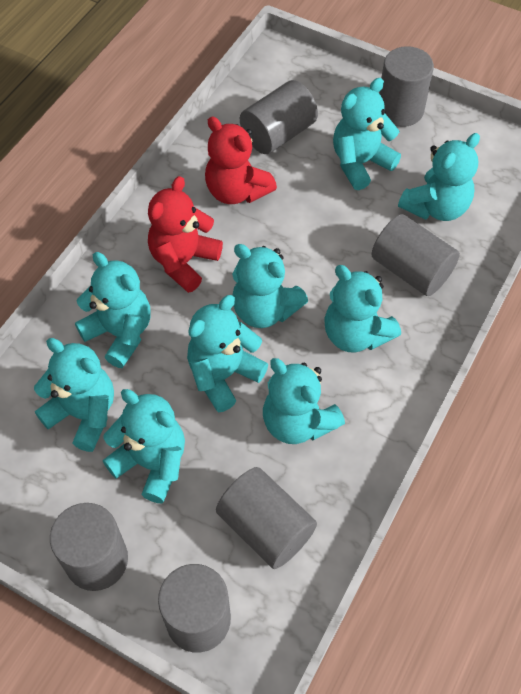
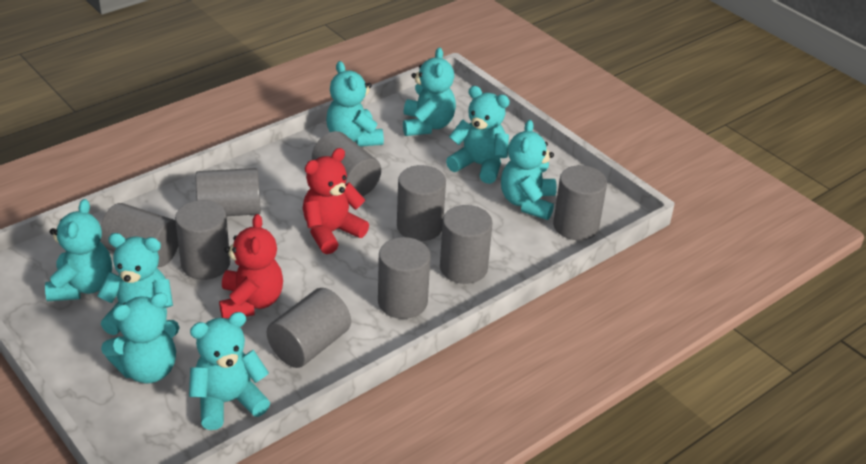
grey cylinder: 6 -> 9
turquoise teddy bear: 9 -> 8

